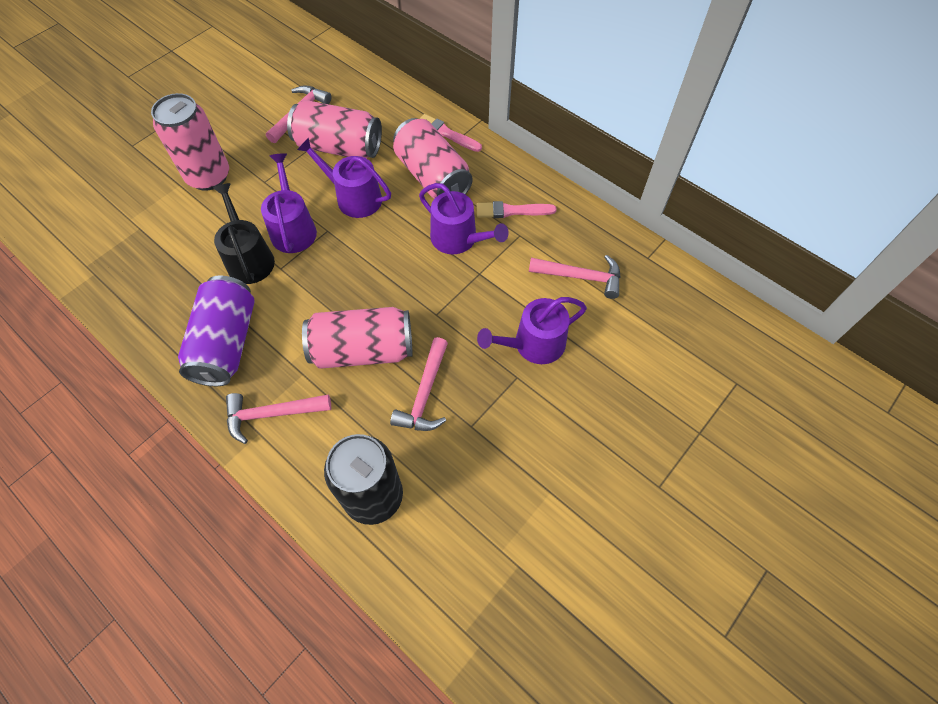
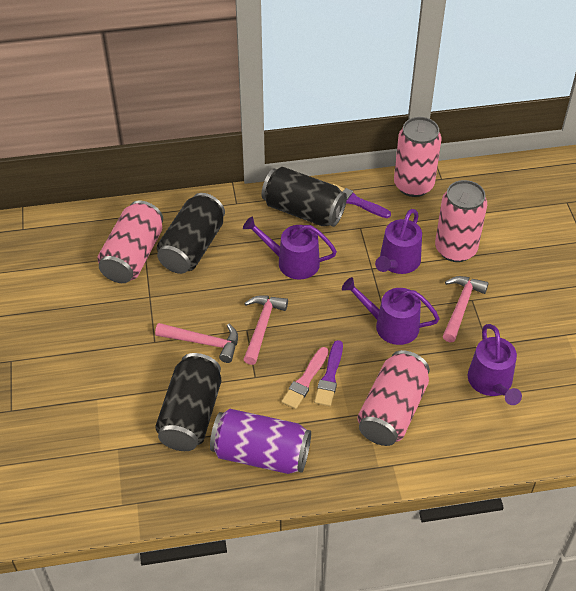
black can: 1 -> 3
black watering can: 1 -> 0
pink brush: 2 -> 1
pink hammer: 4 -> 3
purple brush: 0 -> 2

